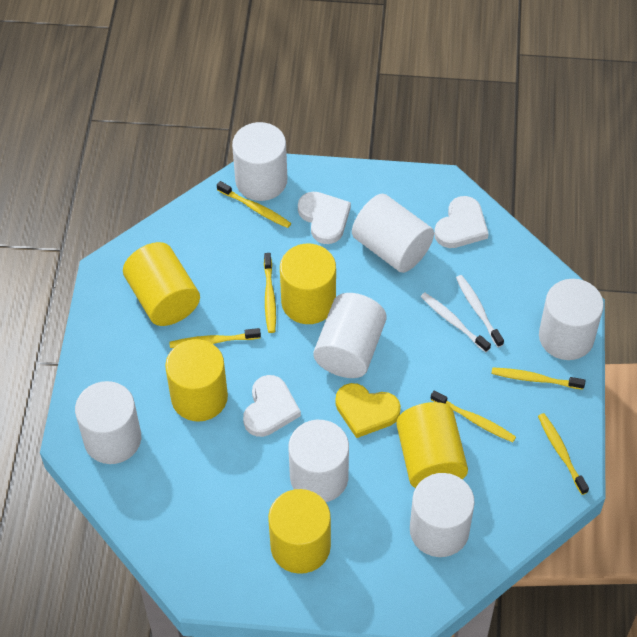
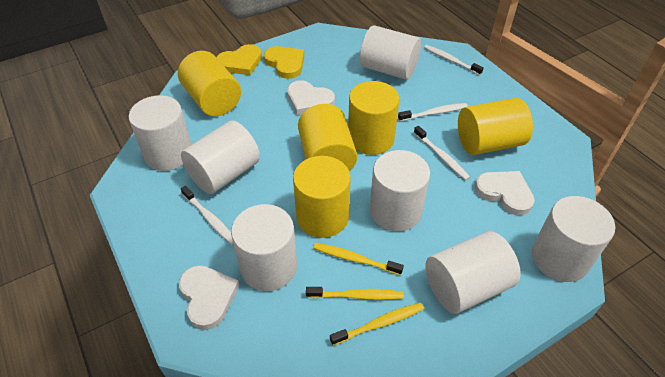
white toothbrush: 2 -> 4
yellow heart: 1 -> 2
yellow toothbrush: 6 -> 3

